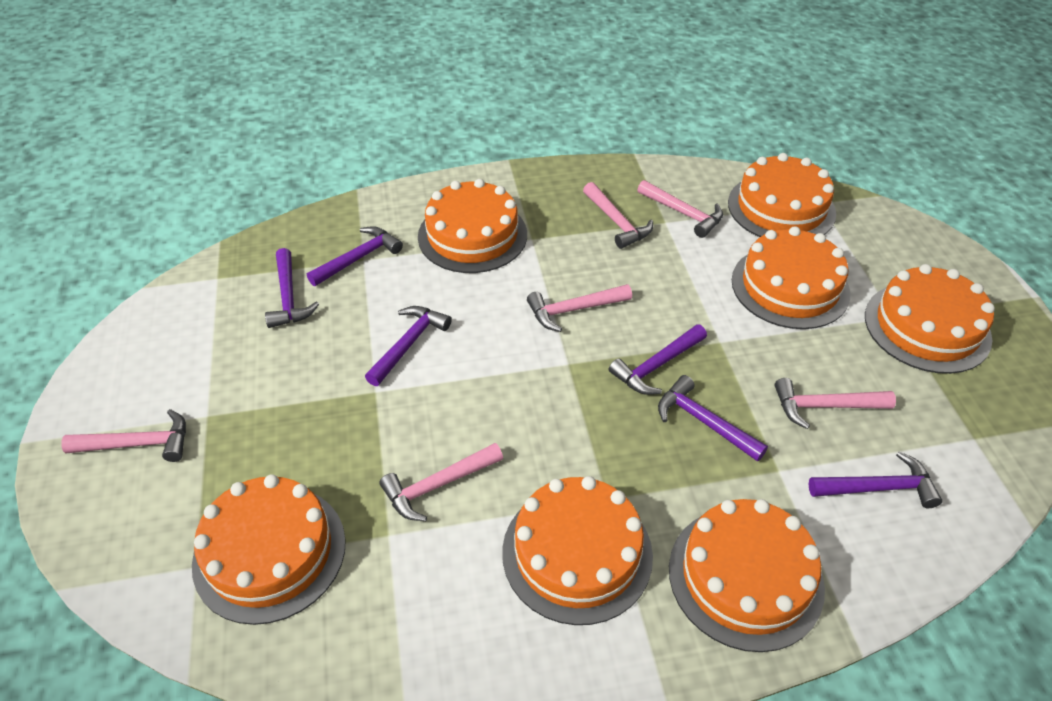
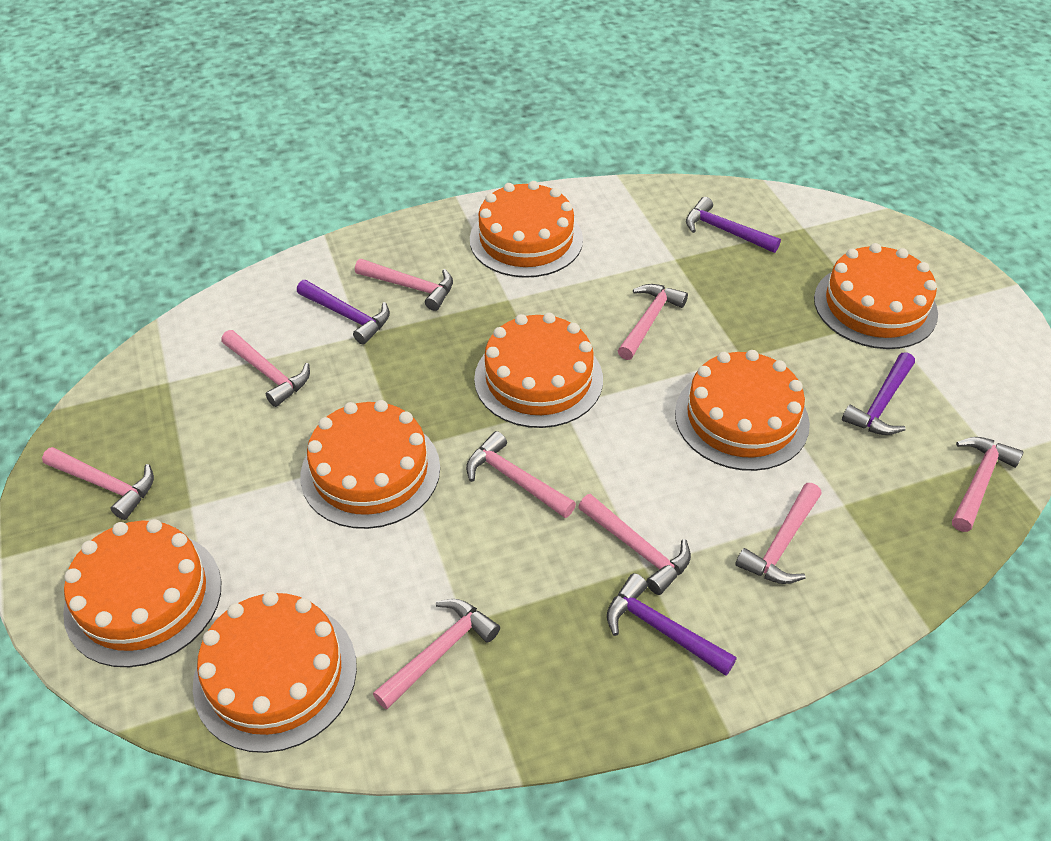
pink hammer: 6 -> 9
purple hammer: 6 -> 4

